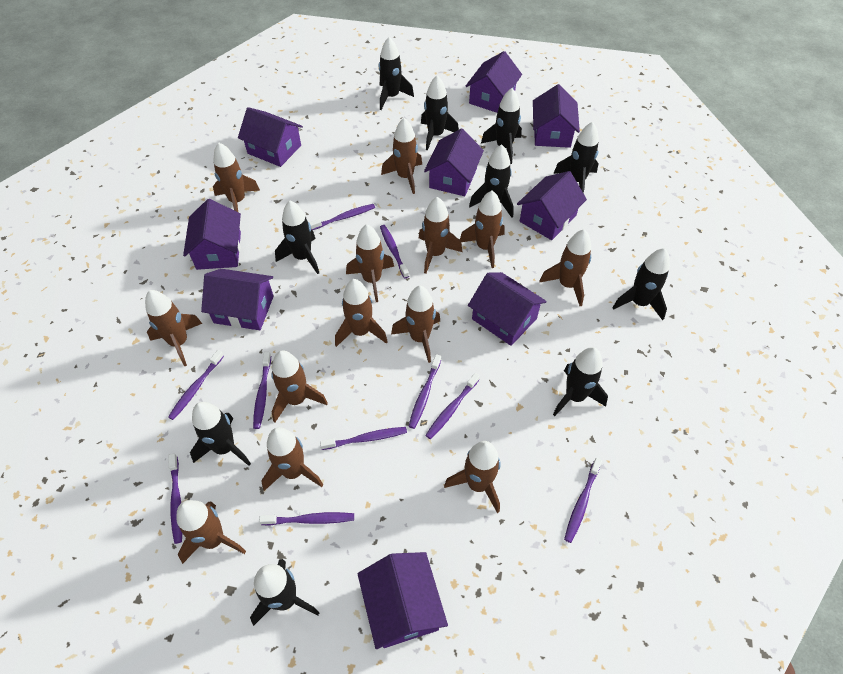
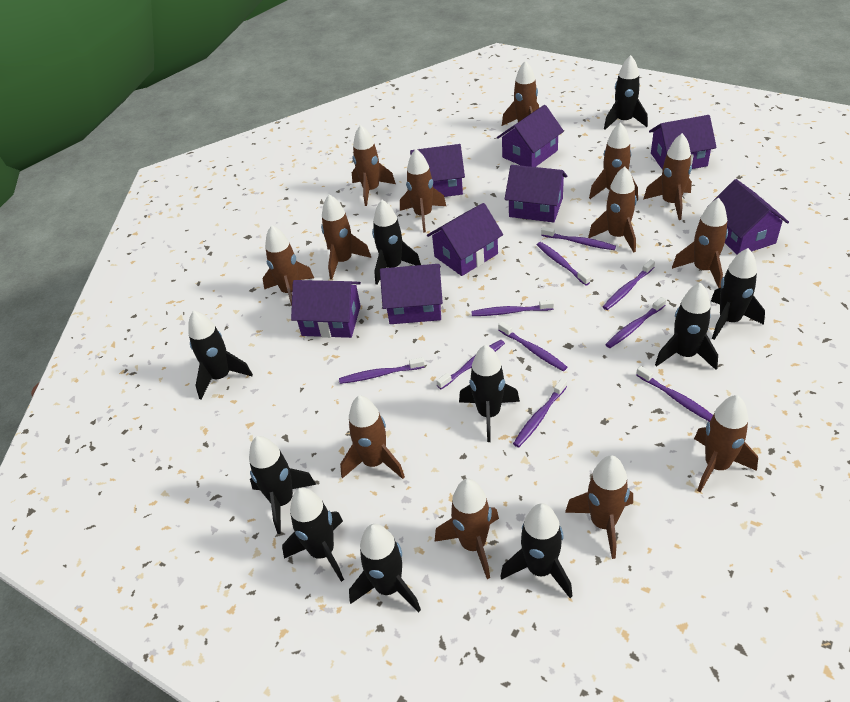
purple house: 9 -> 8

